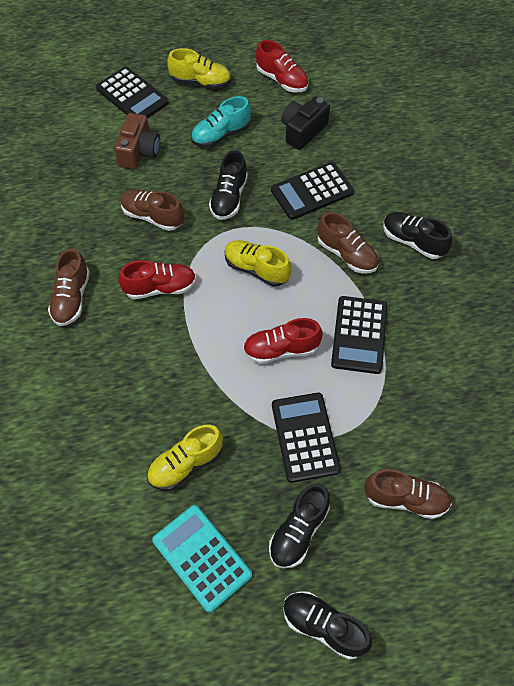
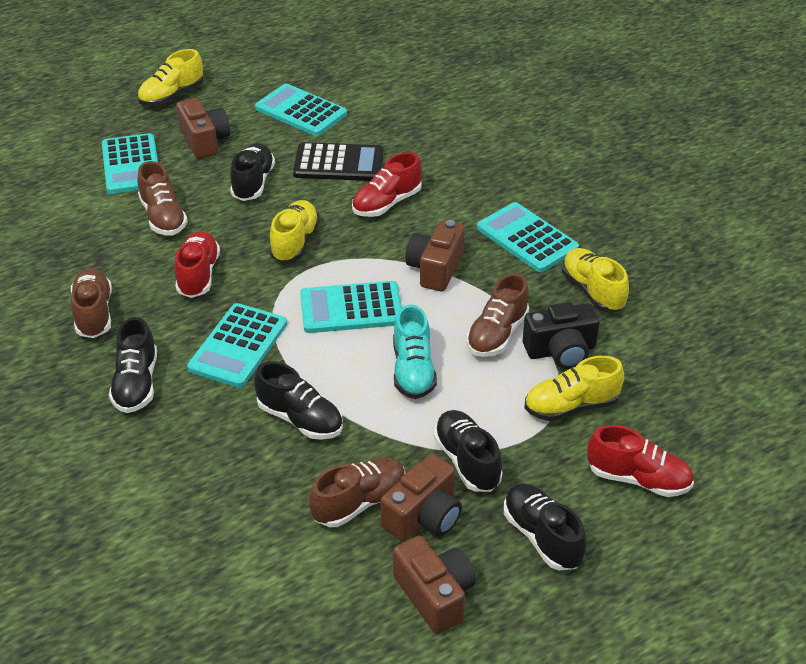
black calculator: 4 -> 1
black shoe: 4 -> 5
brown camera: 1 -> 4
turquoise calculator: 1 -> 5
yellow shoe: 3 -> 4

